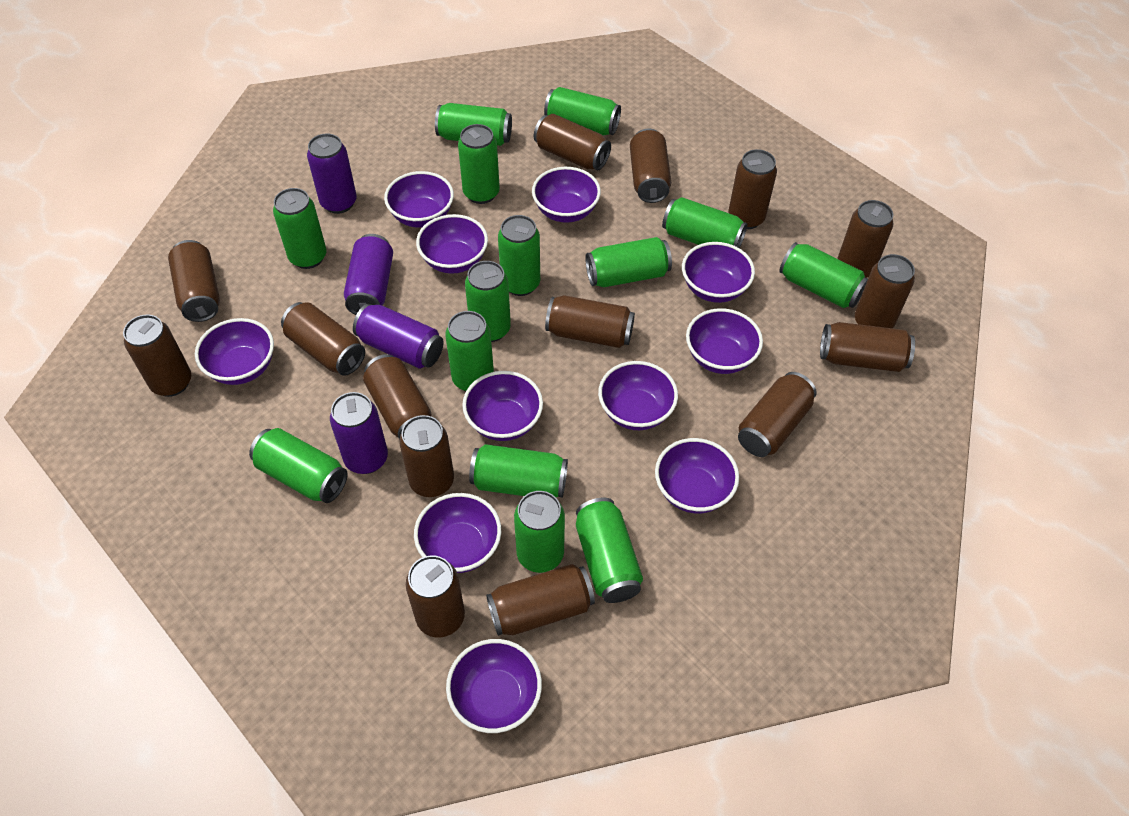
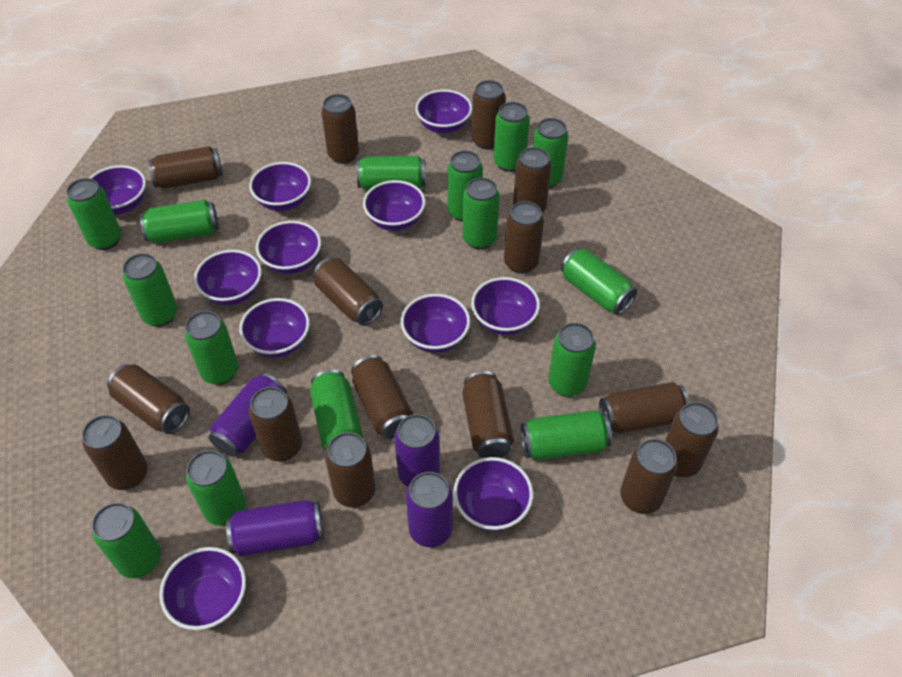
green can: 14 -> 15

